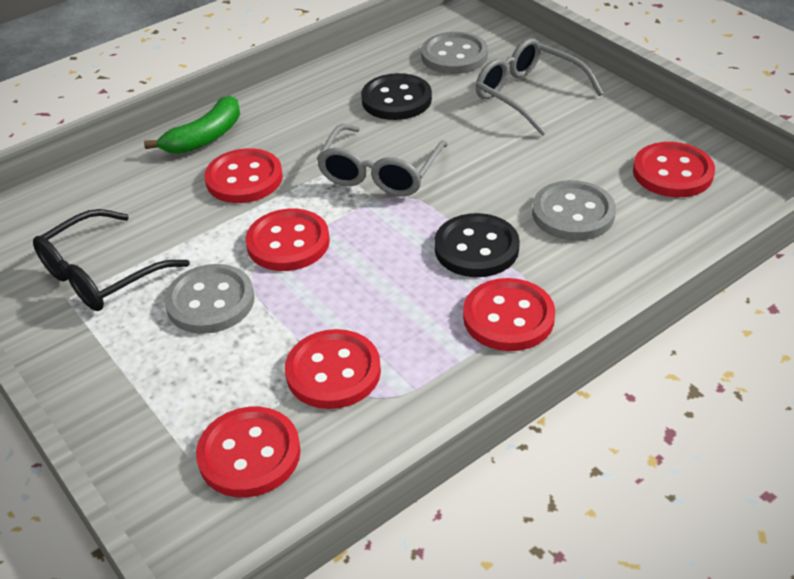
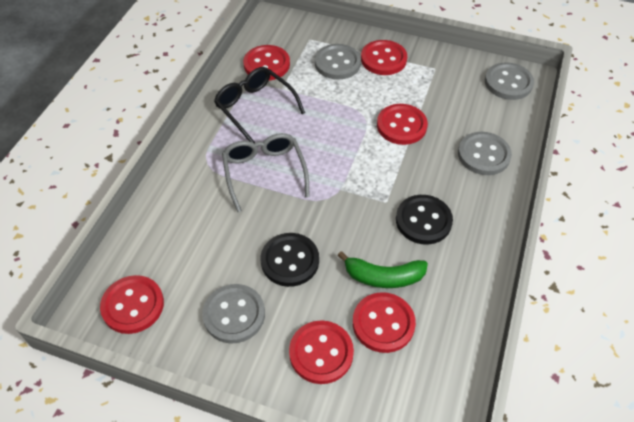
grey button: 3 -> 4
grey glasses: 2 -> 1

